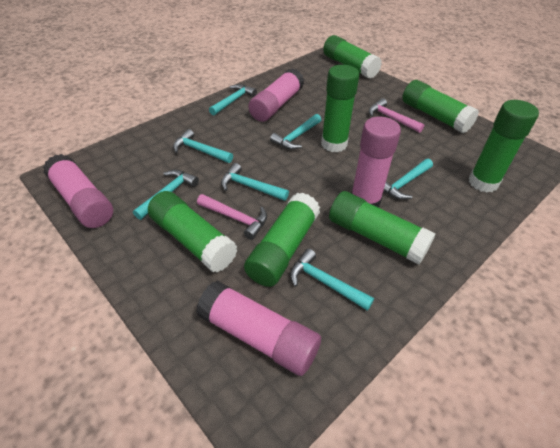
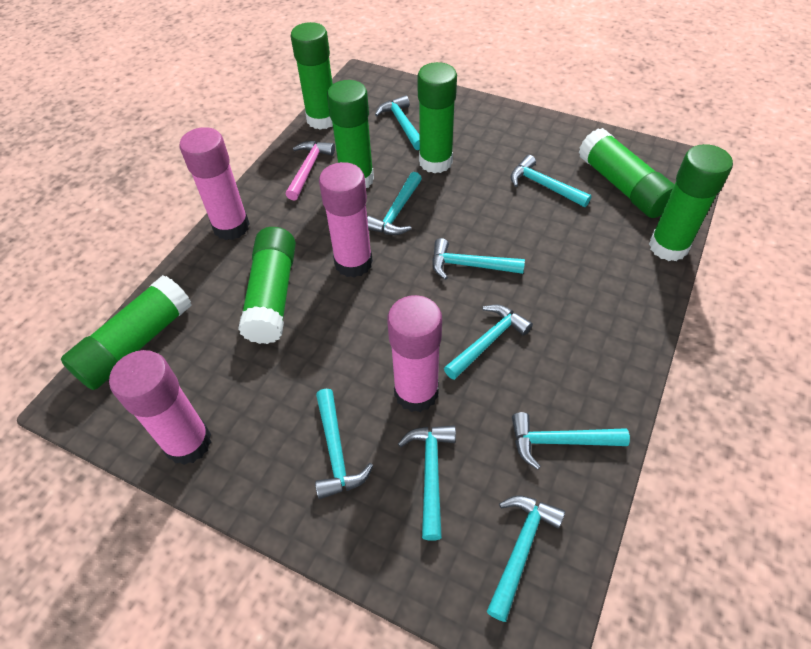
pink hammer: 2 -> 1
turquoise hammer: 7 -> 9

